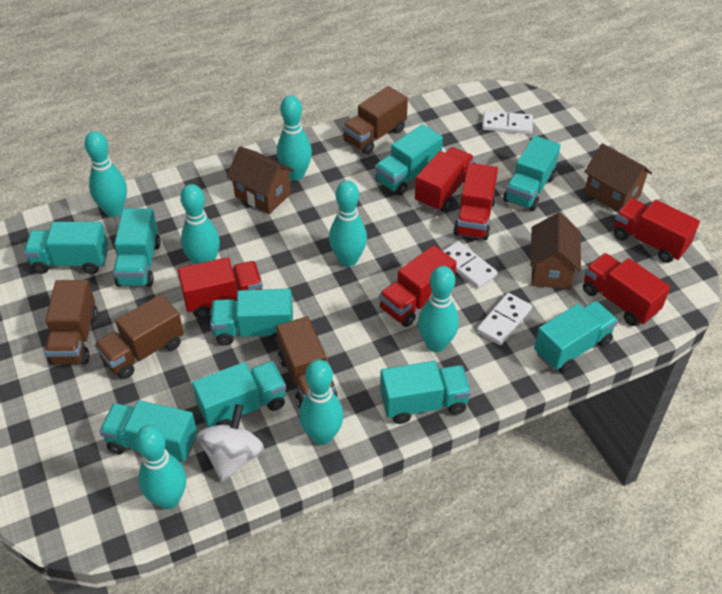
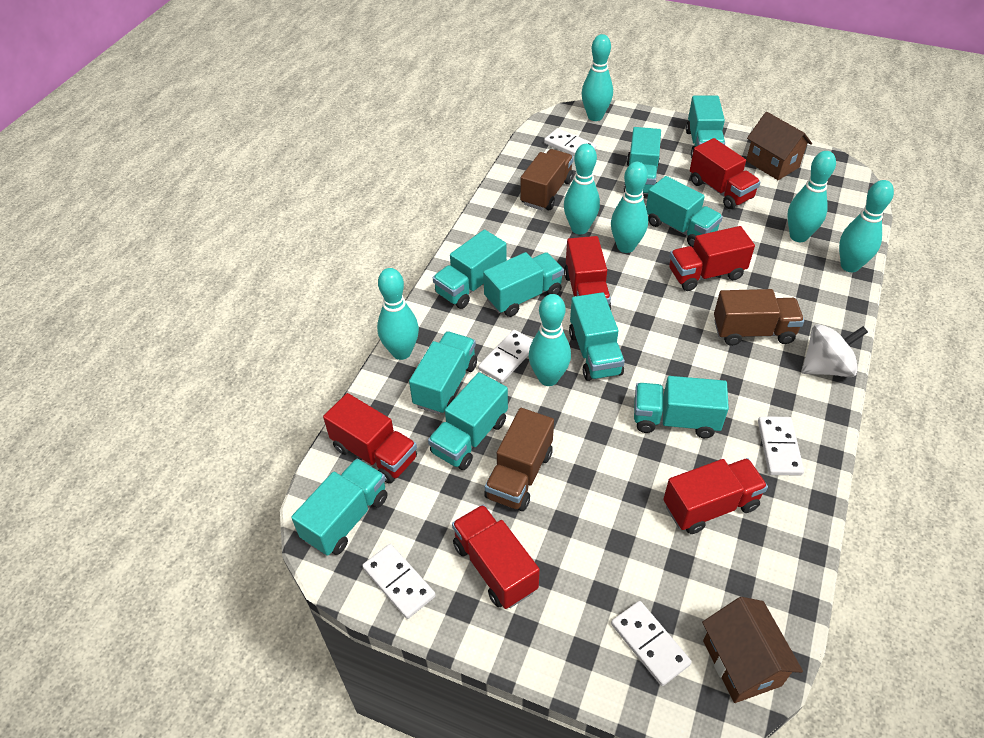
brown house: 3 -> 2
brown truck: 4 -> 3
turquoise truck: 9 -> 10
white domino: 3 -> 5

